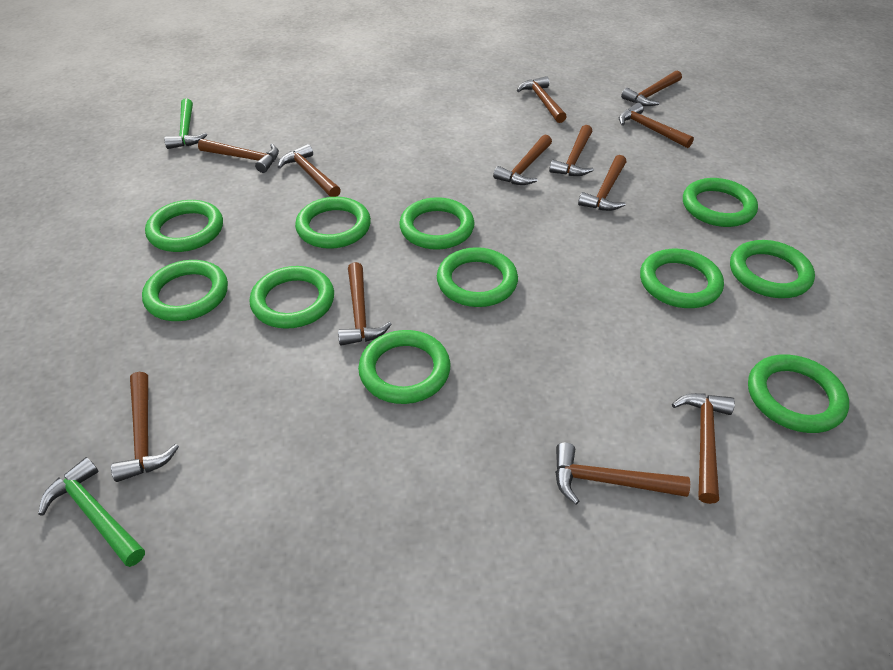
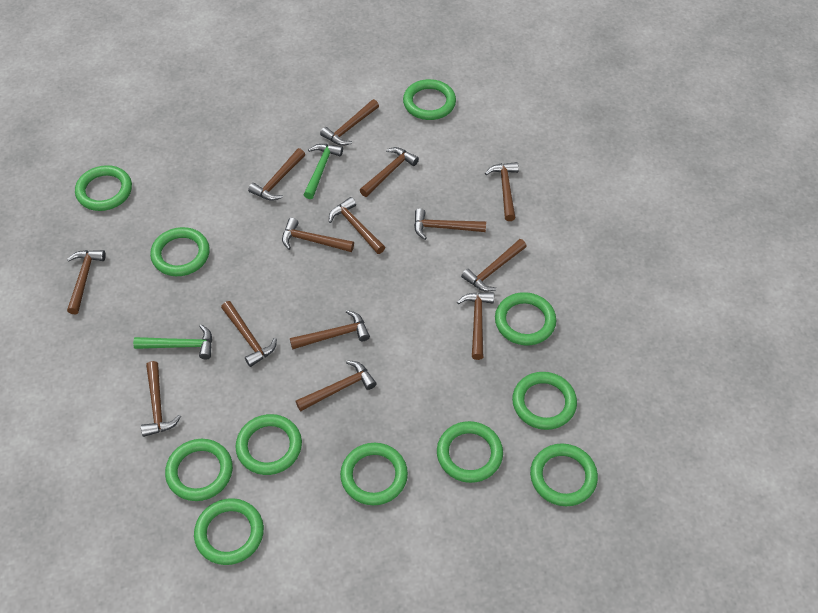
brown hammer: 12 -> 14

